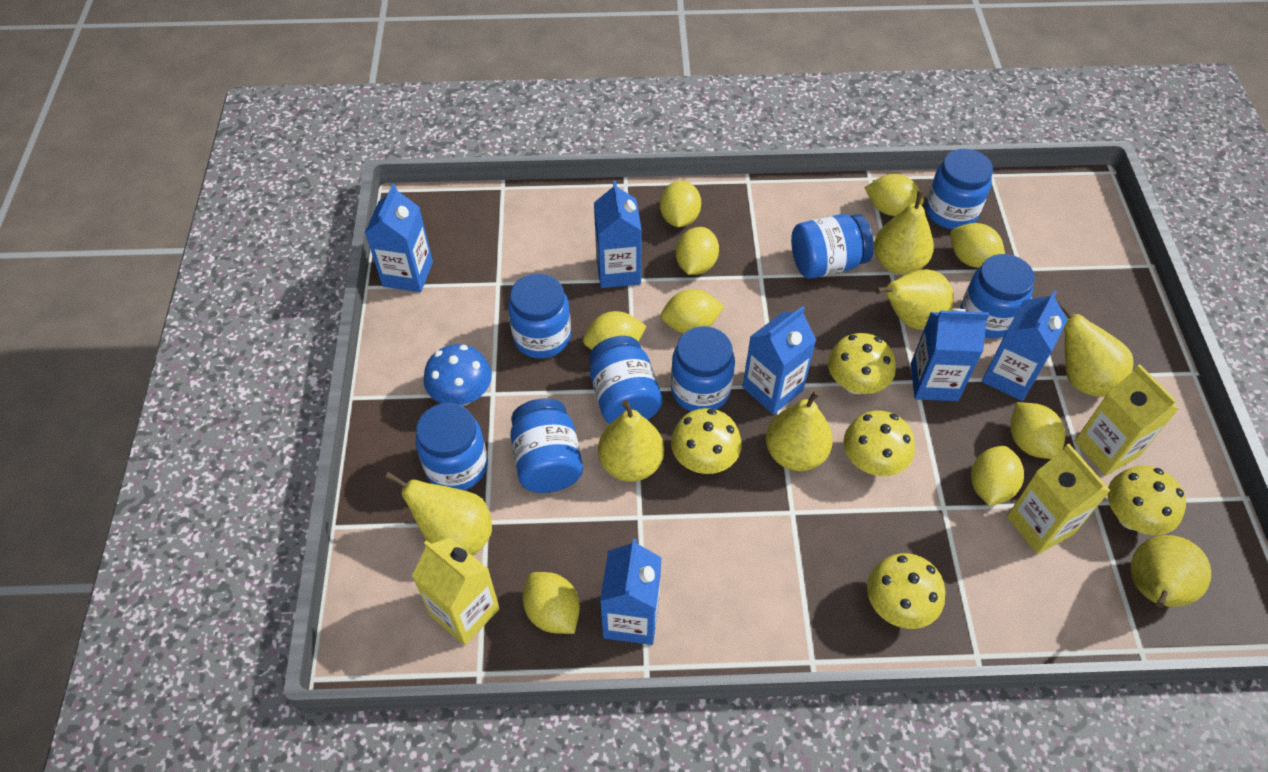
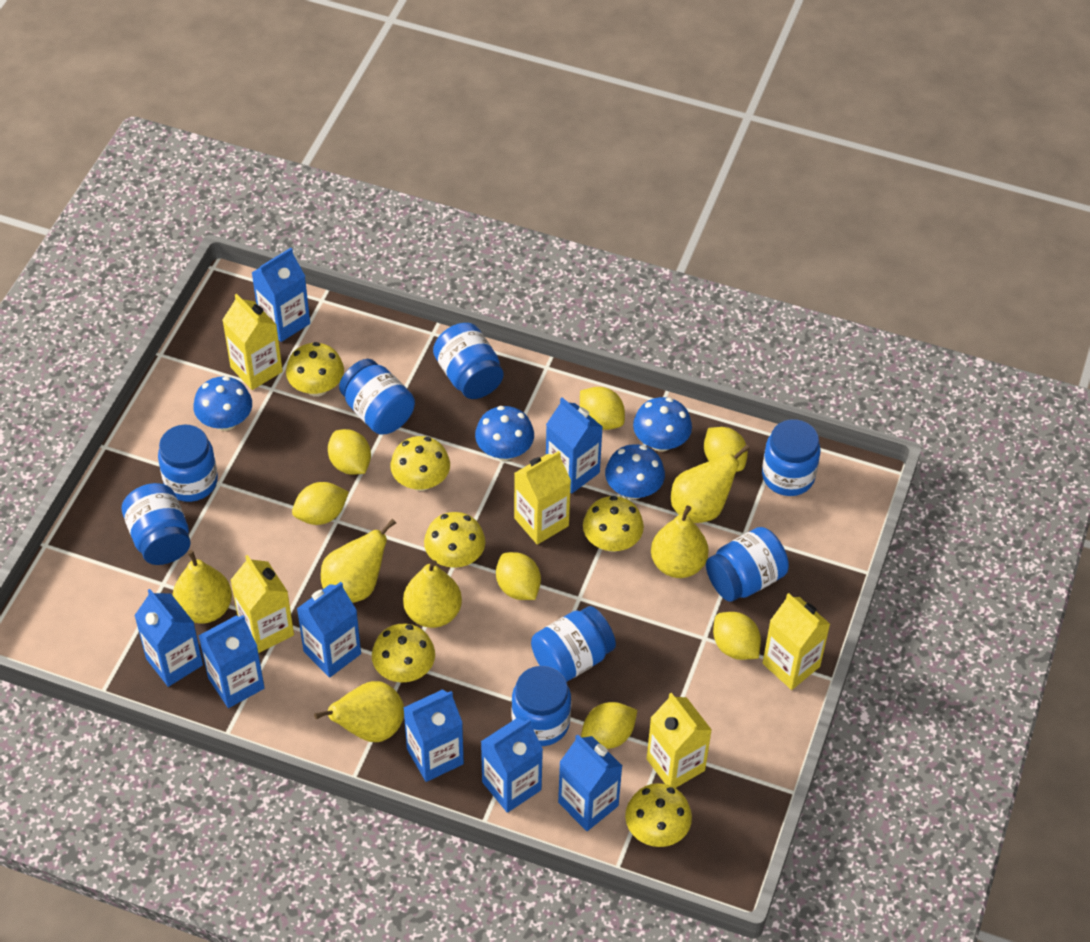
blue carton: 6 -> 8
blue mushroom: 1 -> 4
yellow carton: 3 -> 5
yellow lemon: 9 -> 7
yellow mushroom: 5 -> 6
yellow pear: 7 -> 6

